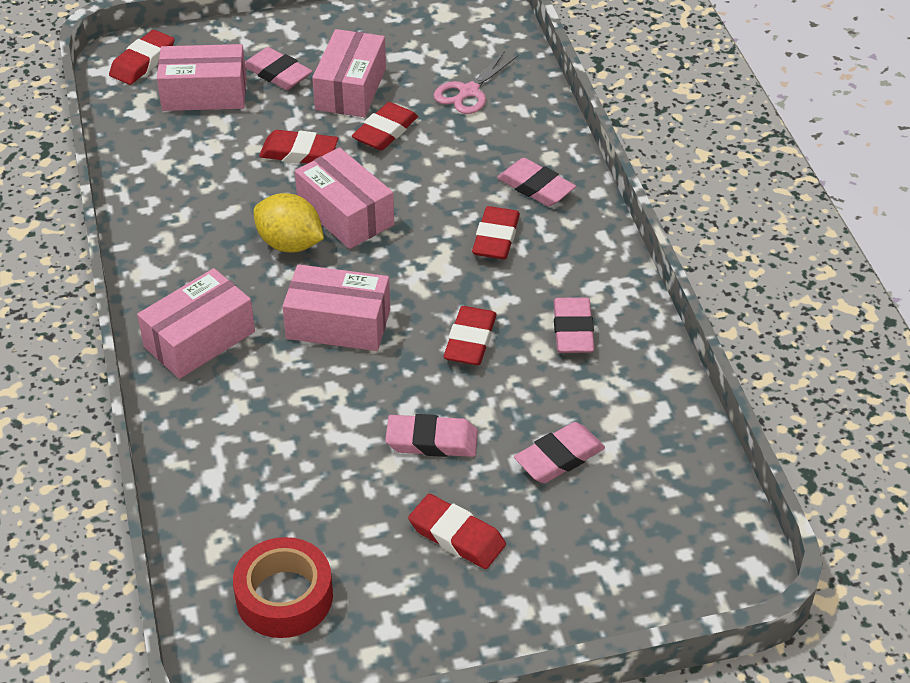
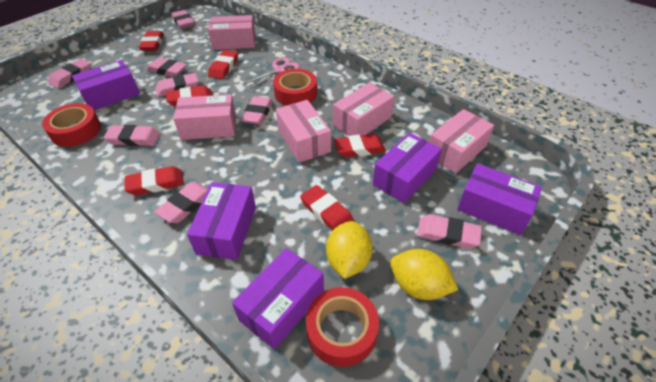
pink eraser: 5 -> 8
purple box: 0 -> 5
red tape: 1 -> 3
yellow lemon: 1 -> 2

